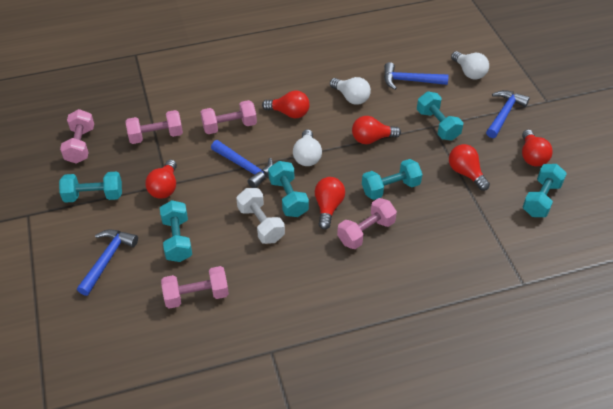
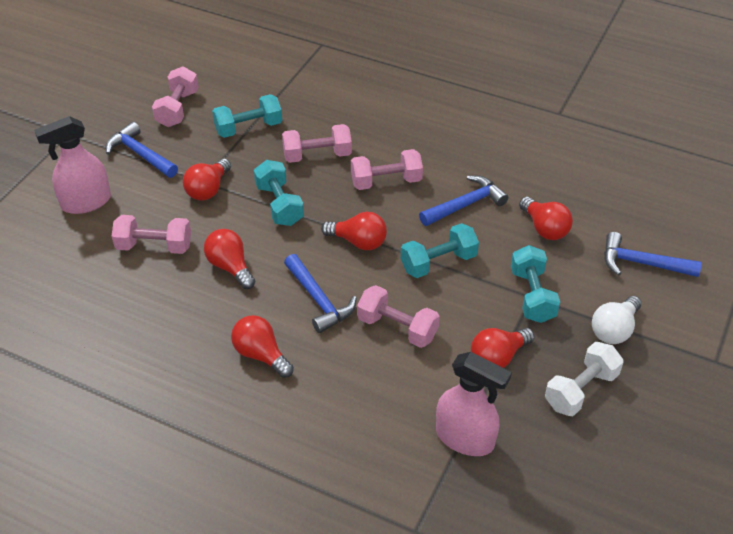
pink spray bottle: 0 -> 2
turquoise dumbbell: 6 -> 4
white light bulb: 3 -> 1

